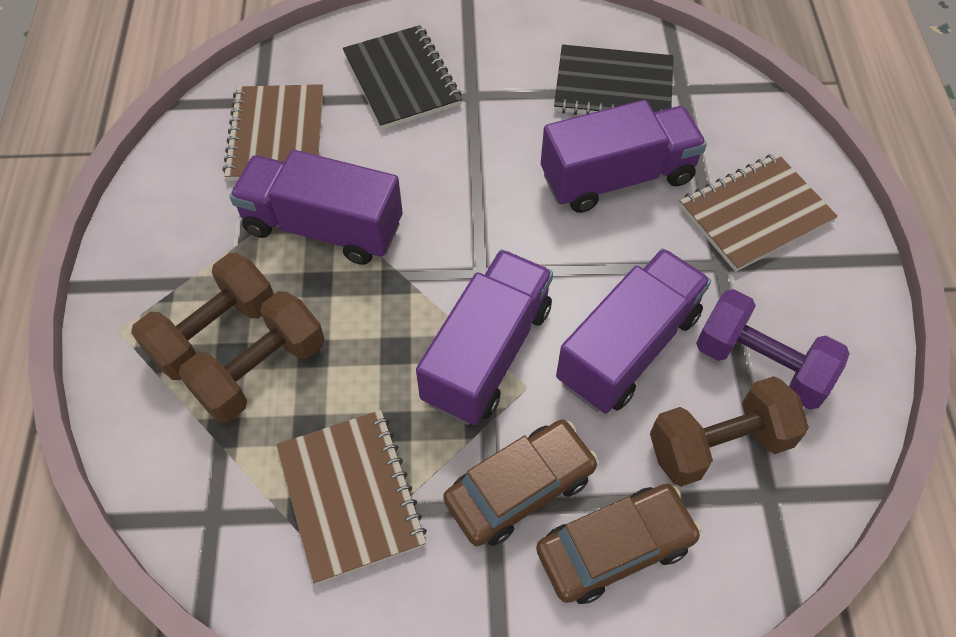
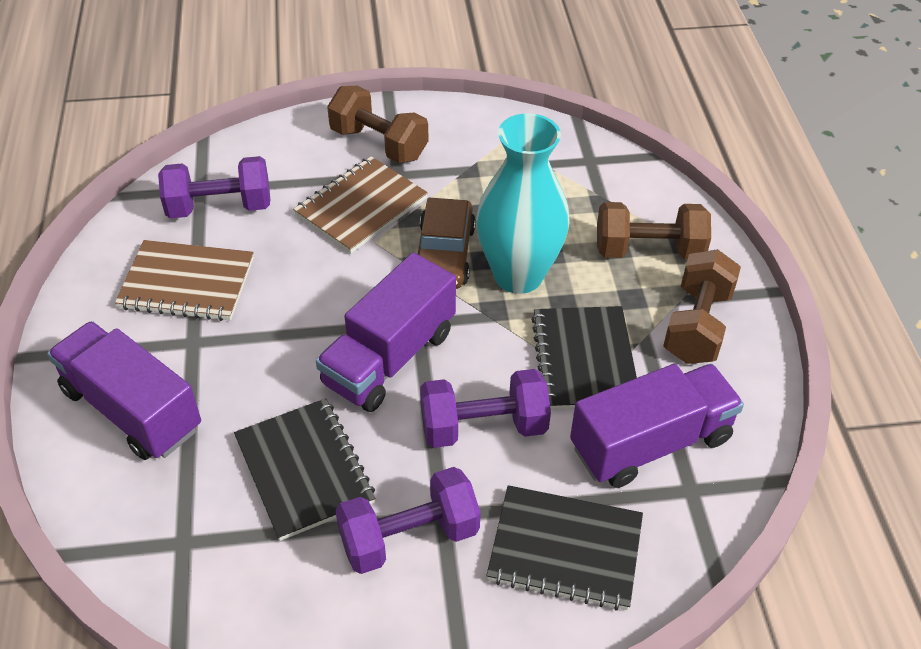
black notebook: 2 -> 3
brown car: 2 -> 1
brown notebook: 3 -> 2
purple dumbbell: 1 -> 3
purple truck: 4 -> 3
turquoise vase: 0 -> 1

